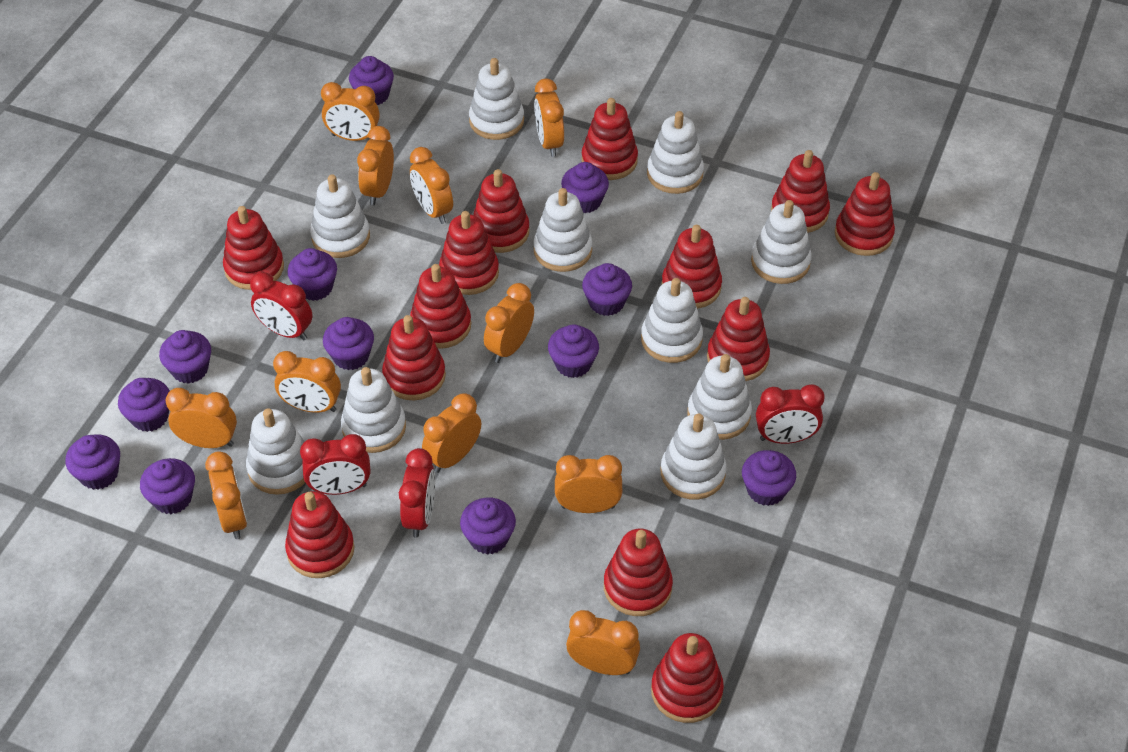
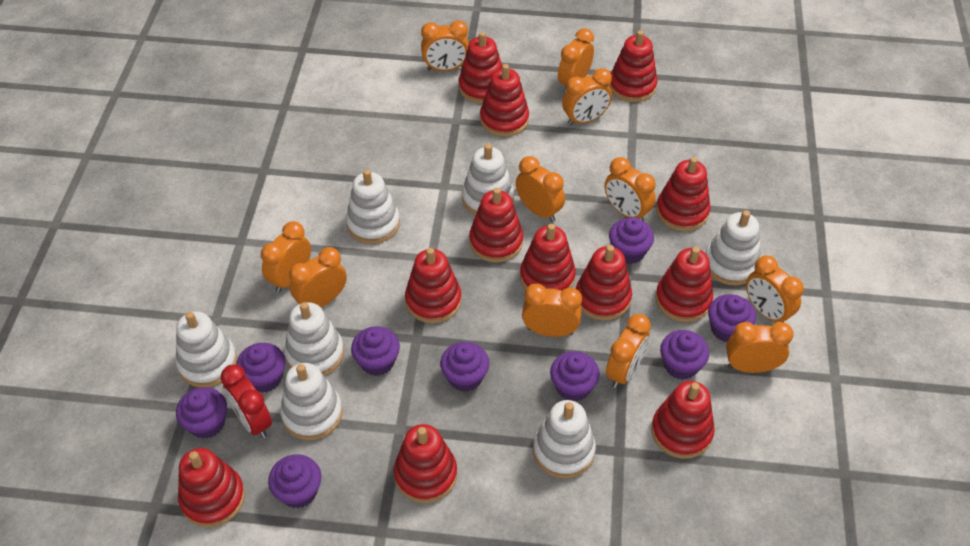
purple cupcake: 12 -> 9
red clock: 4 -> 1
red stacking toy: 13 -> 12
white stacking toy: 10 -> 7

